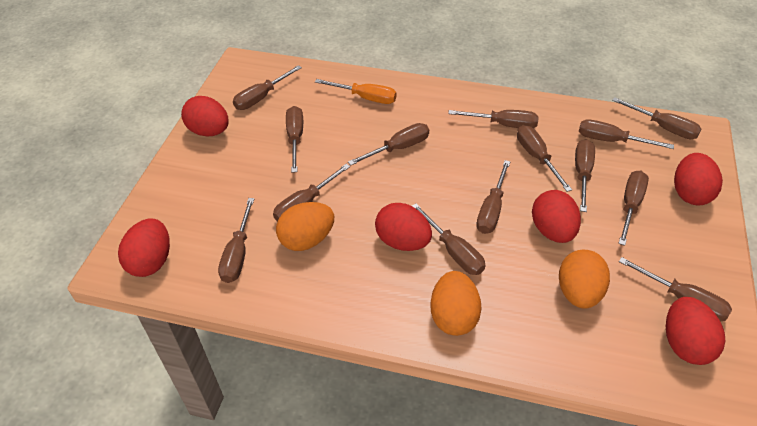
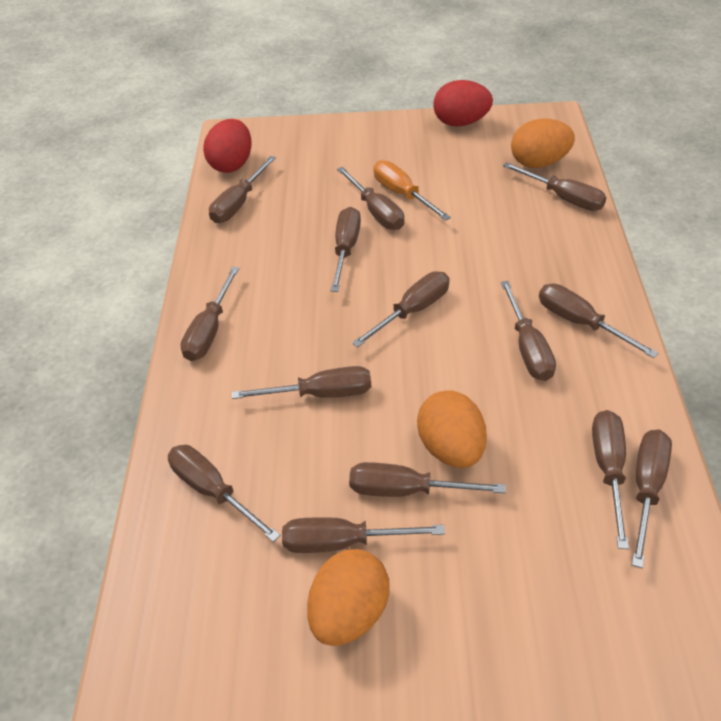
red egg: 6 -> 2

